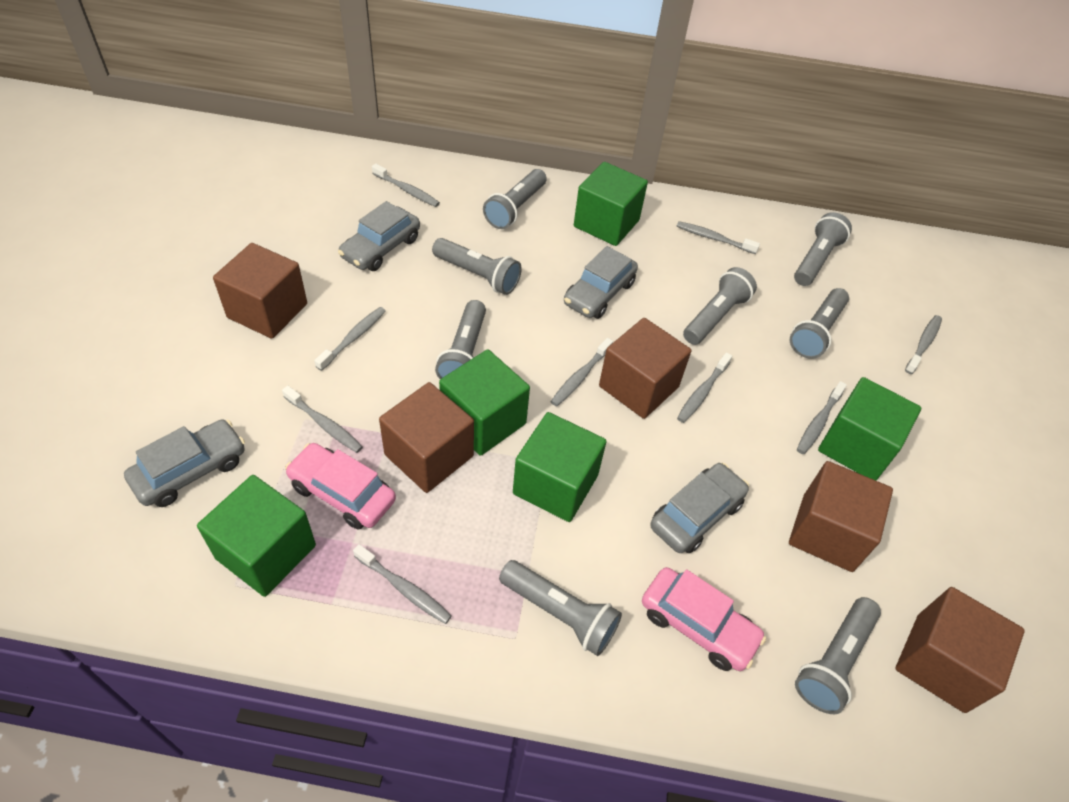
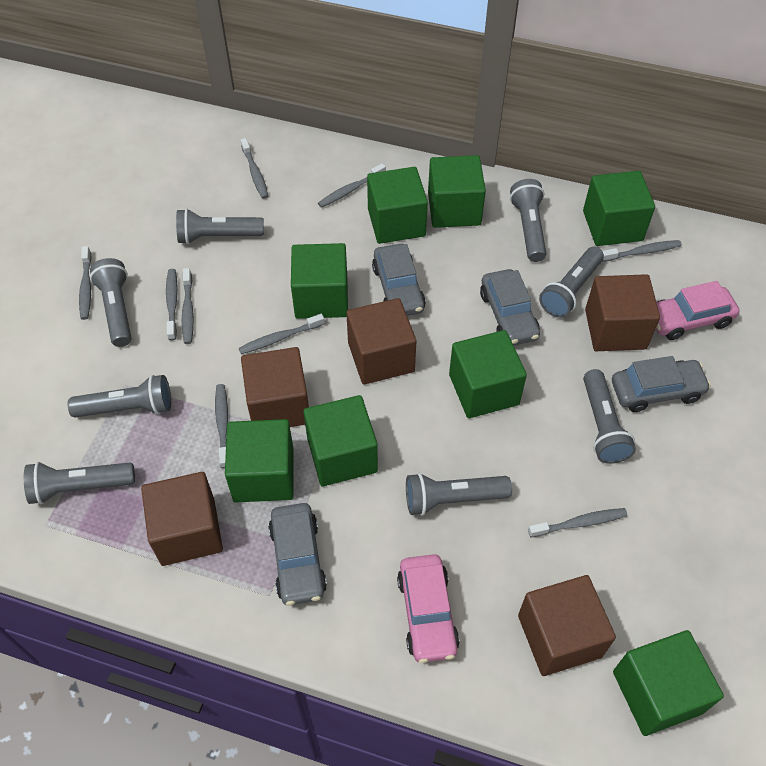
green cube: 5 -> 8

